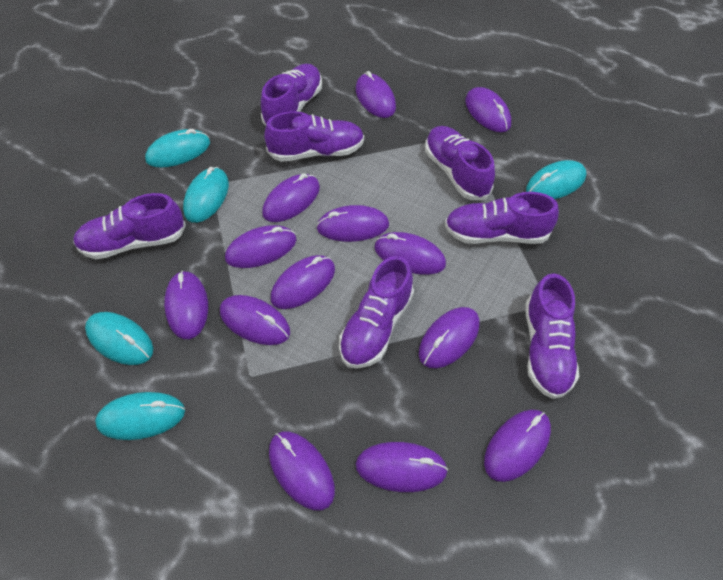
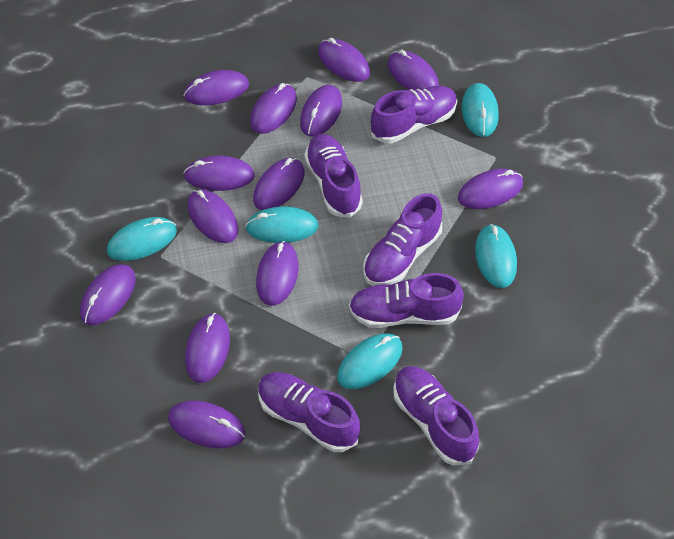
purple shoe: 7 -> 6

